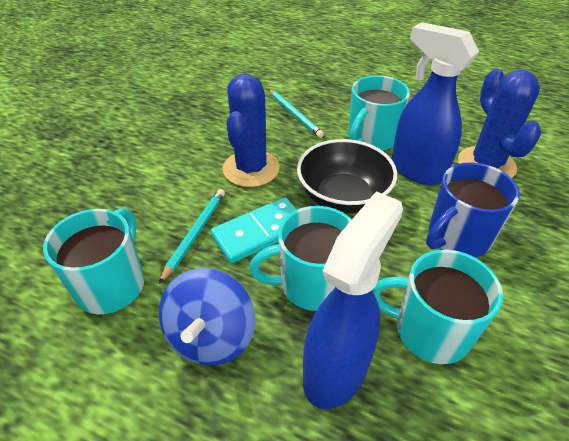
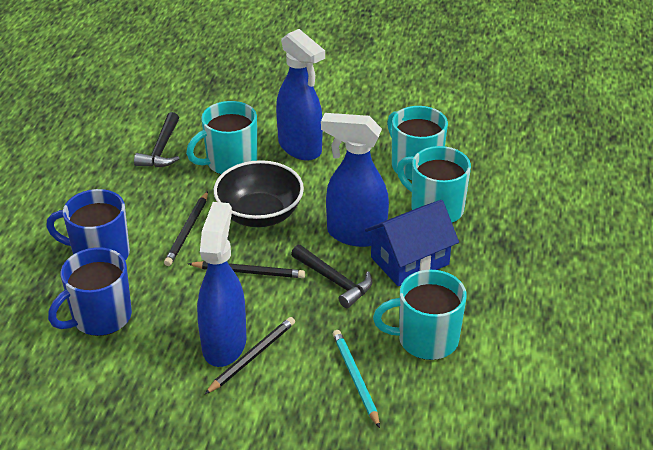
black hammer: 0 -> 2
black pencil: 0 -> 3
blue cactus: 2 -> 0
blue house: 0 -> 1
blue mug: 1 -> 2
blue spinning top: 1 -> 0
blue spray bottle: 2 -> 3
turquoise domino: 1 -> 0
turquoise pencil: 2 -> 1

